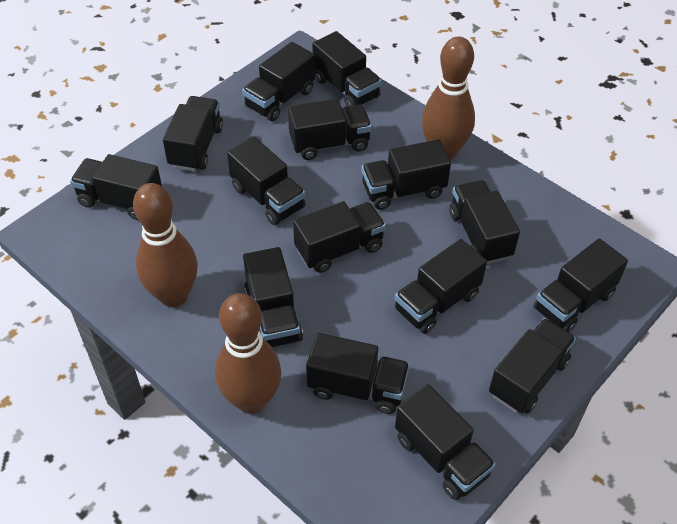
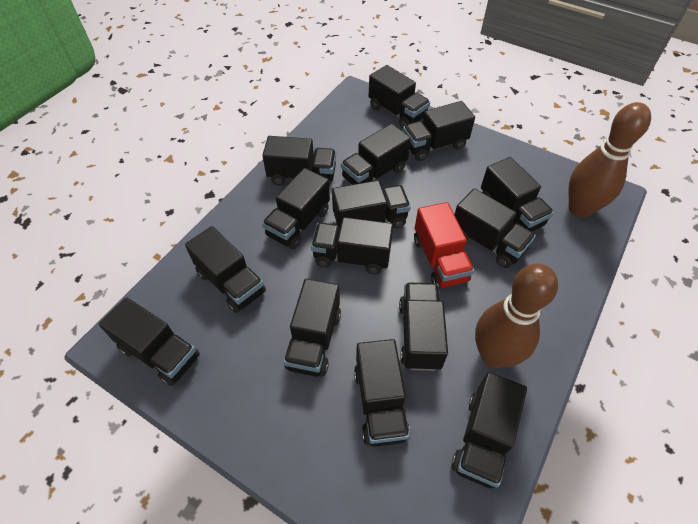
brown bowling pin: 3 -> 2
red truck: 0 -> 1

